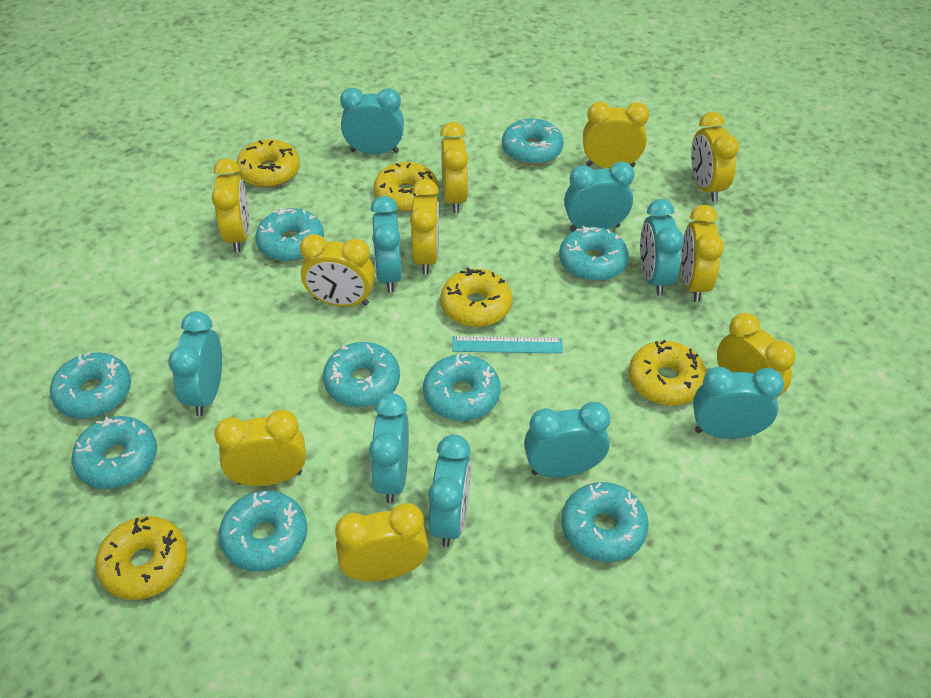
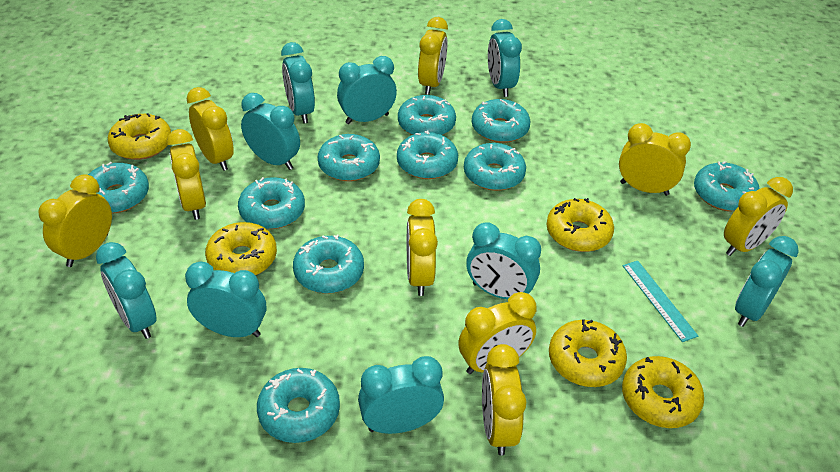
turquoise donut: 9 -> 10
yellow clock: 10 -> 9

